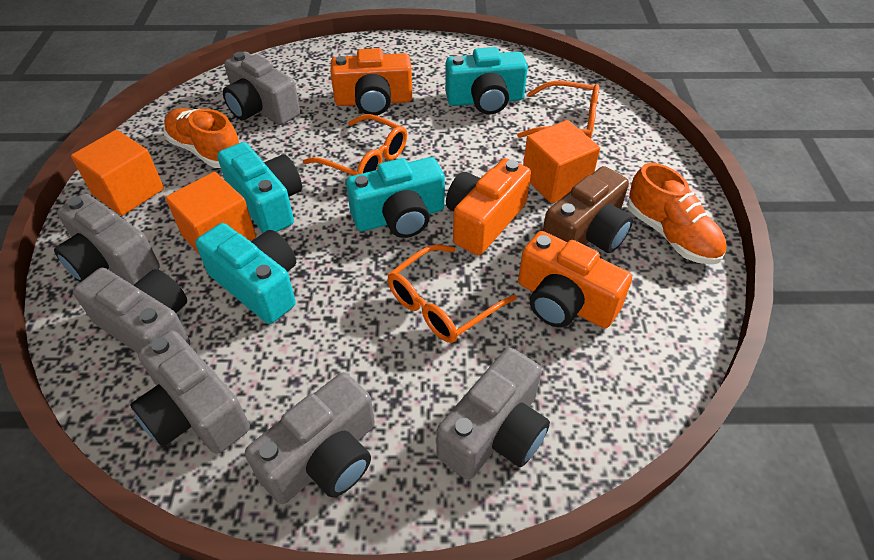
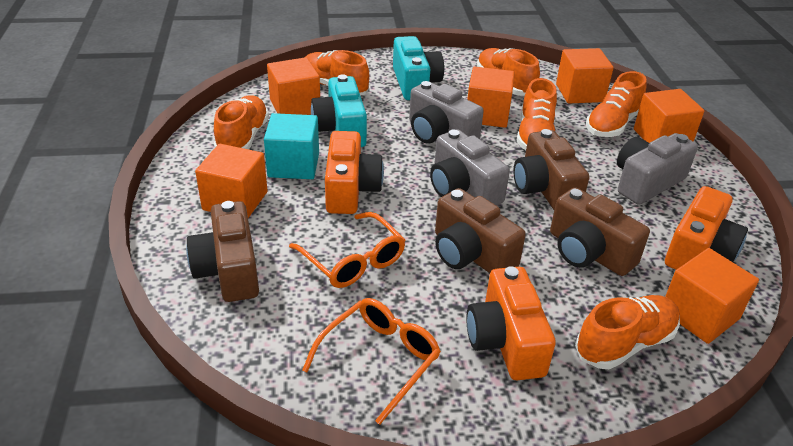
brown camera: 1 -> 4
grey camera: 6 -> 3
orange cube: 3 -> 6
orange glasses: 3 -> 2
orange shoe: 2 -> 6
turquoise camera: 4 -> 2
turquoise cube: 0 -> 1

